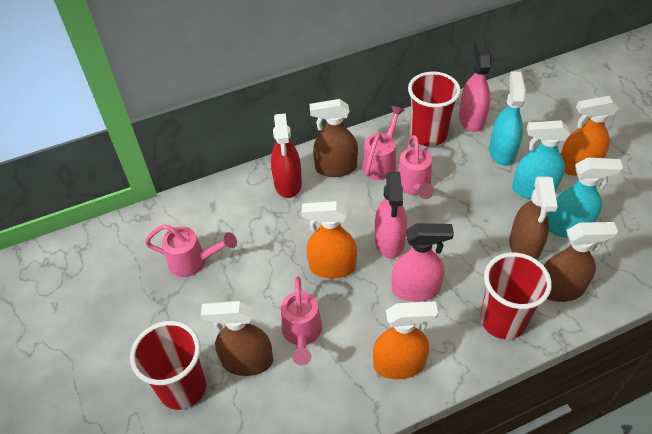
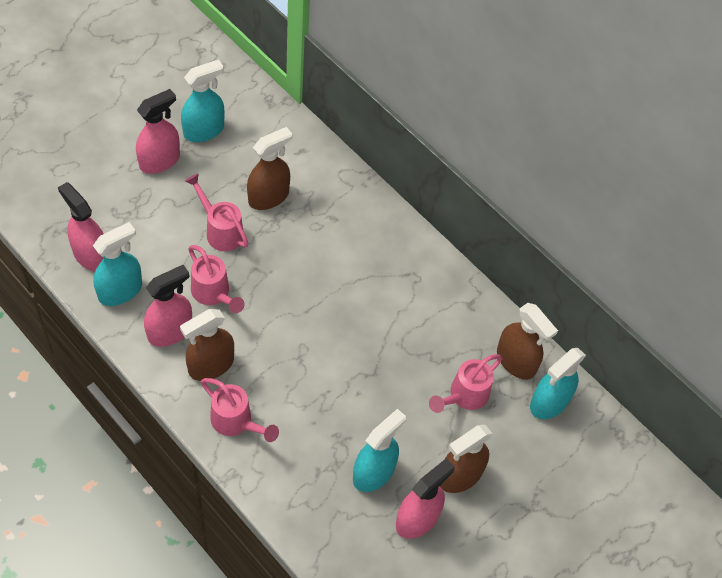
orange spray bottle: 3 -> 0
pink spray bottle: 3 -> 4
red cup: 3 -> 0
red spray bottle: 1 -> 0
turquoise spray bottle: 3 -> 4

